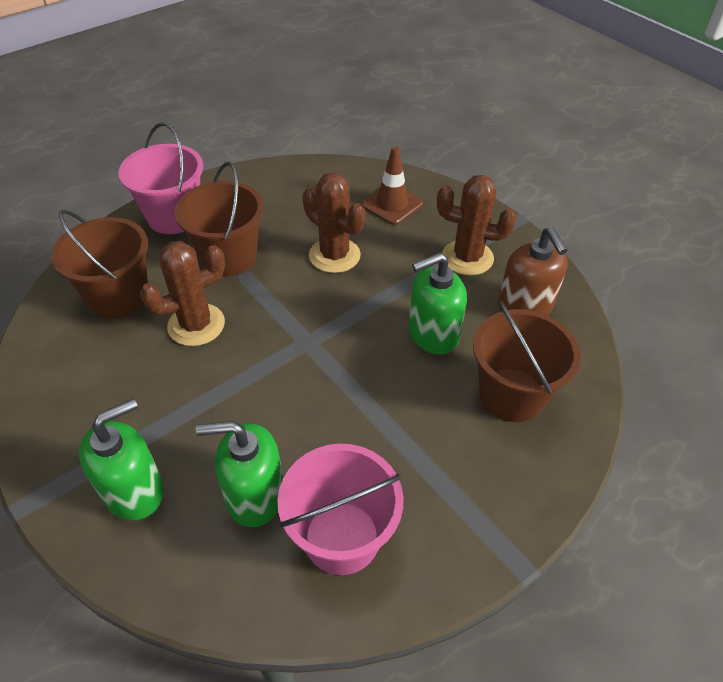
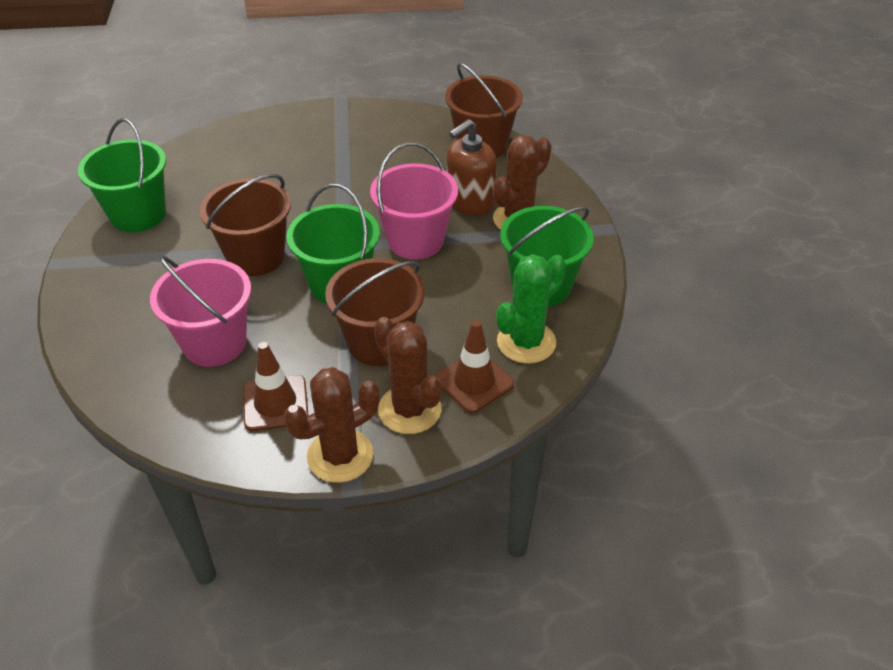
brown traffic cone: 1 -> 2
green bucket: 0 -> 3
green cactus: 0 -> 1
green soap dispenser: 3 -> 0

